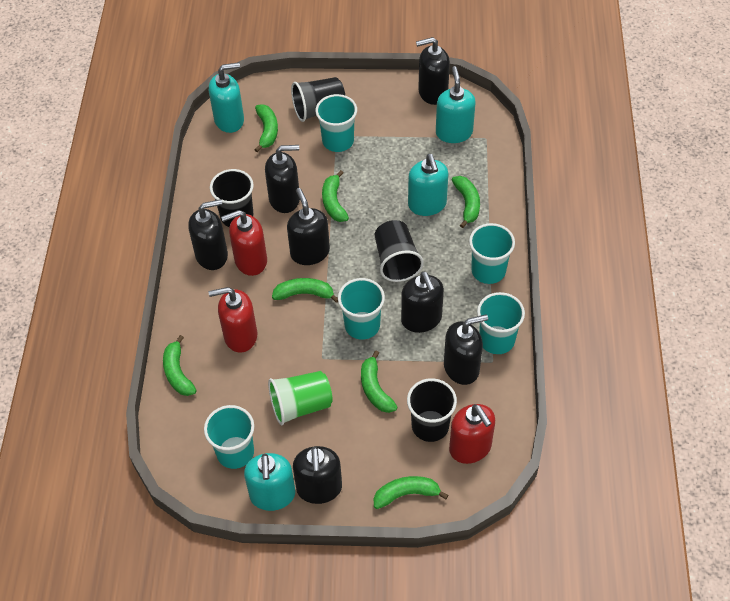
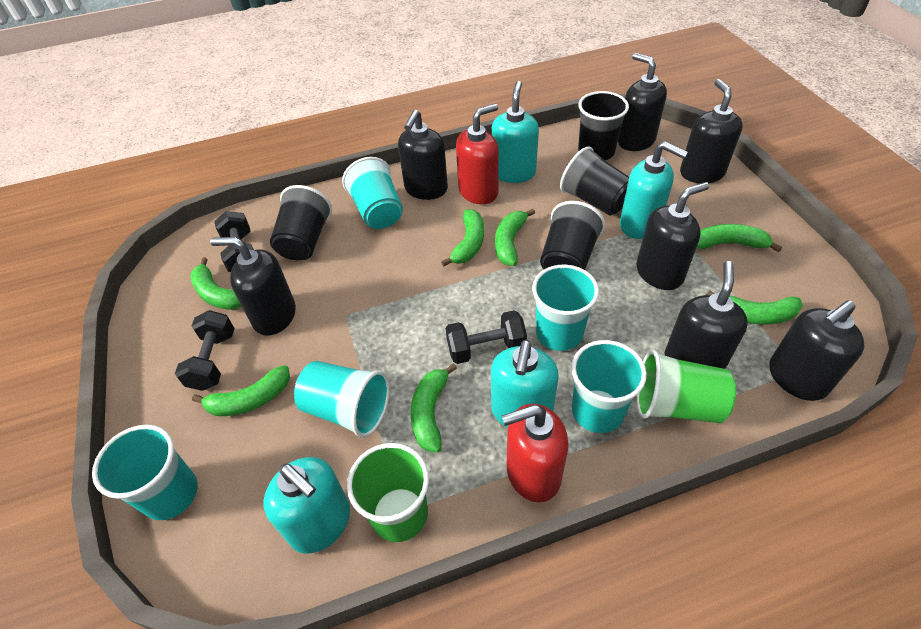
black dumbbell: 0 -> 3
green cup: 1 -> 2
red soap dispenser: 3 -> 2

